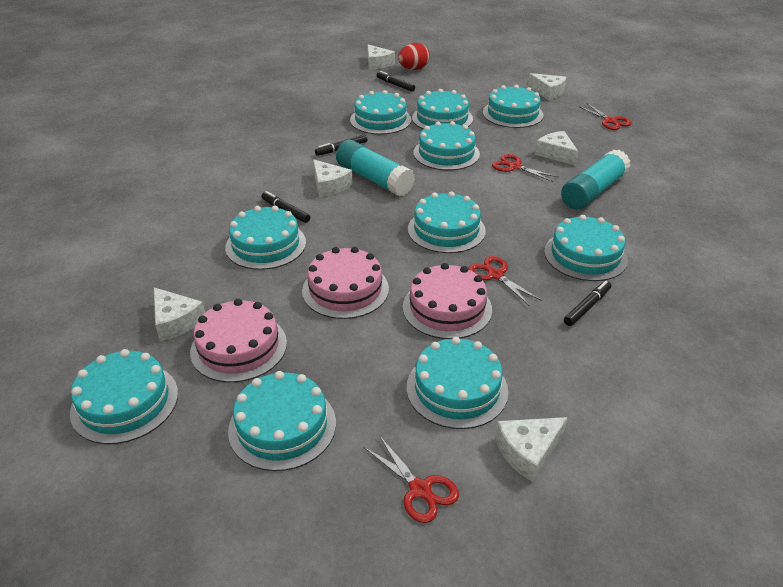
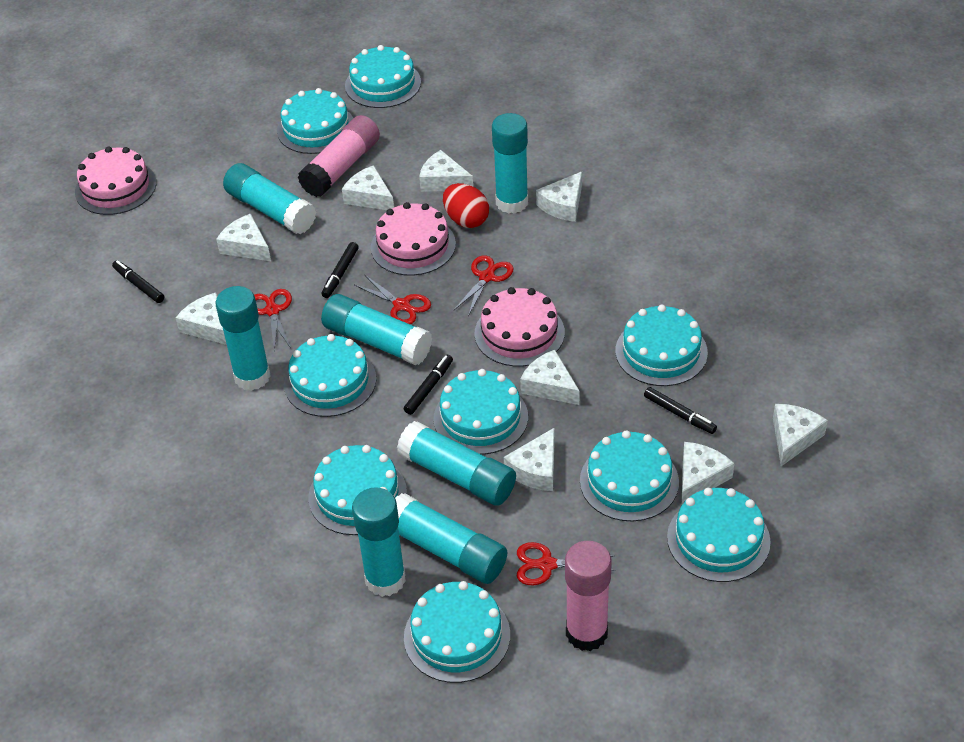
pink glue stick: 0 -> 2
turquoise cake: 10 -> 9
turquoise glue stick: 2 -> 7
white cheese: 6 -> 9

